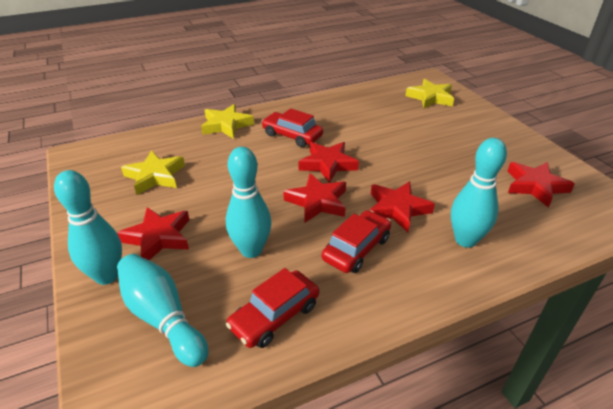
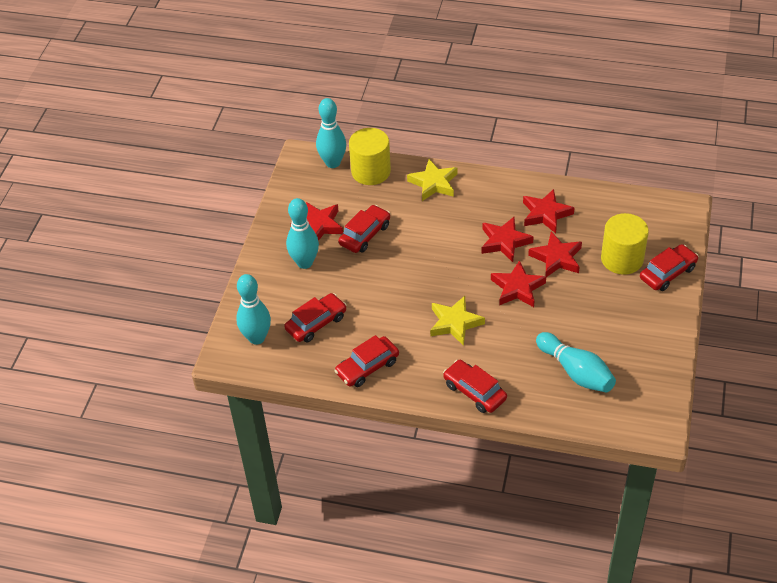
red car: 3 -> 5
yellow cylinder: 0 -> 2
yellow star: 3 -> 2

